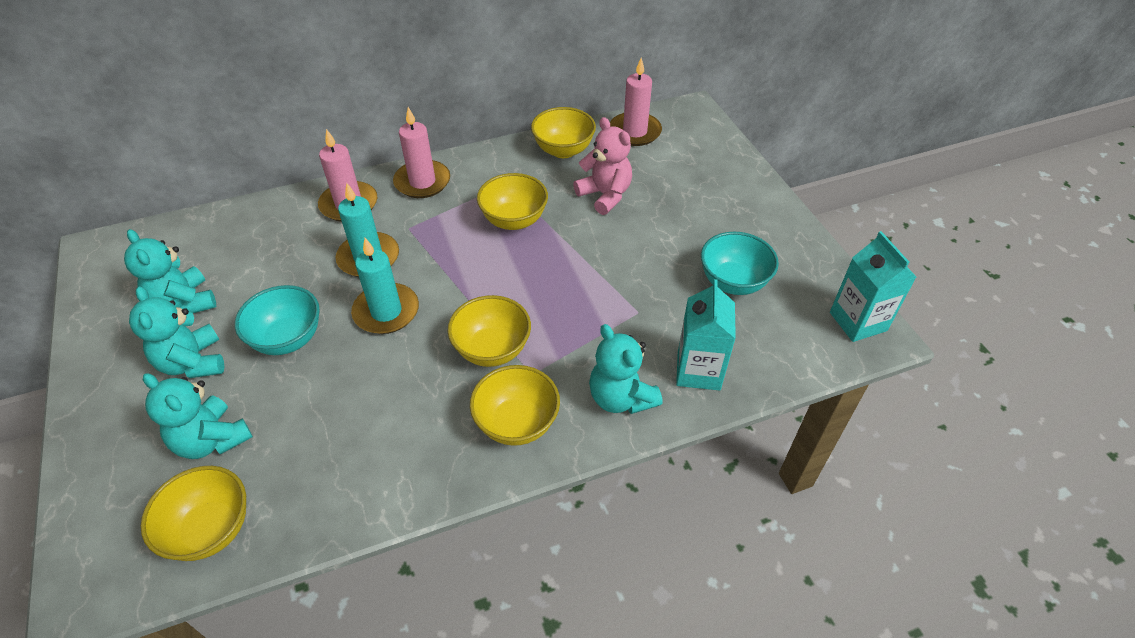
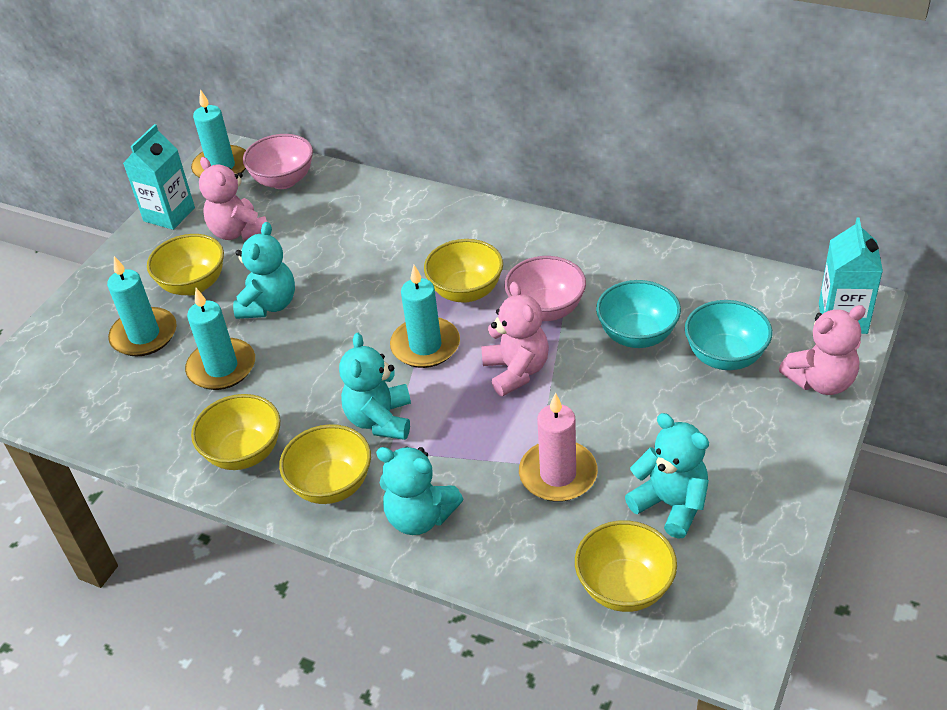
pink bowl: 0 -> 2
pink candle: 3 -> 1
pink teddy bear: 1 -> 3
turquoise candle: 2 -> 4

